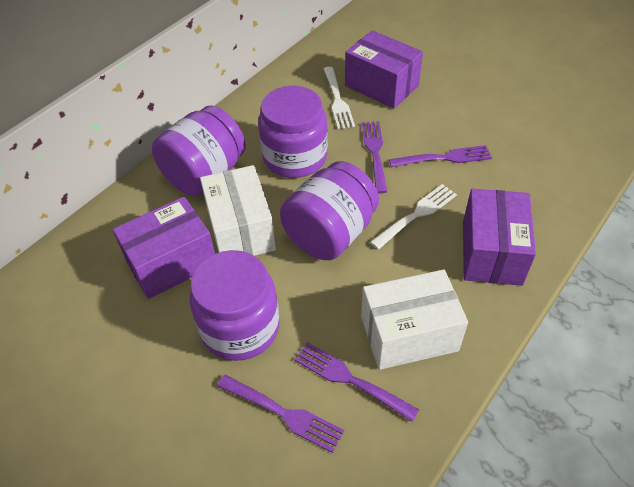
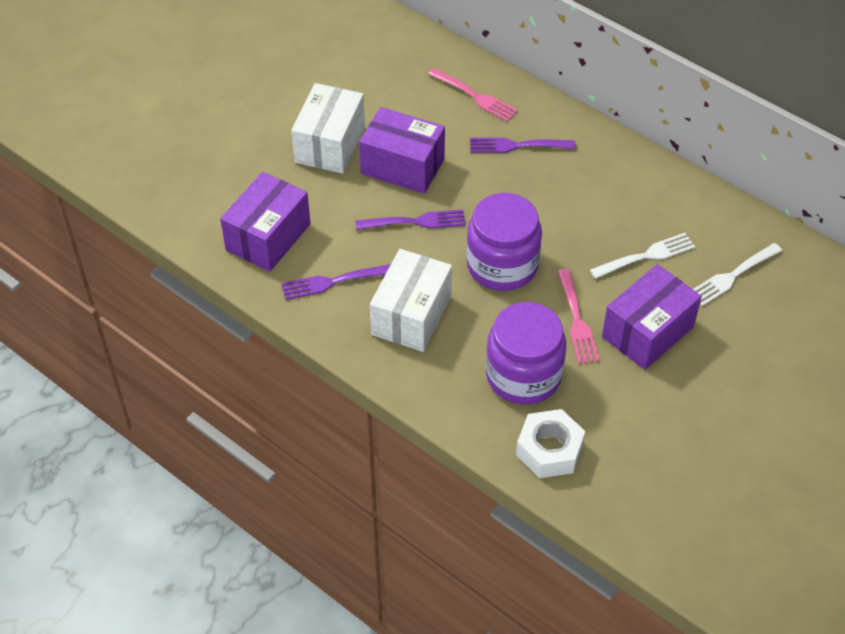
pink fork: 0 -> 2
purple fork: 4 -> 3
purple jar: 4 -> 2
white nut: 0 -> 1

